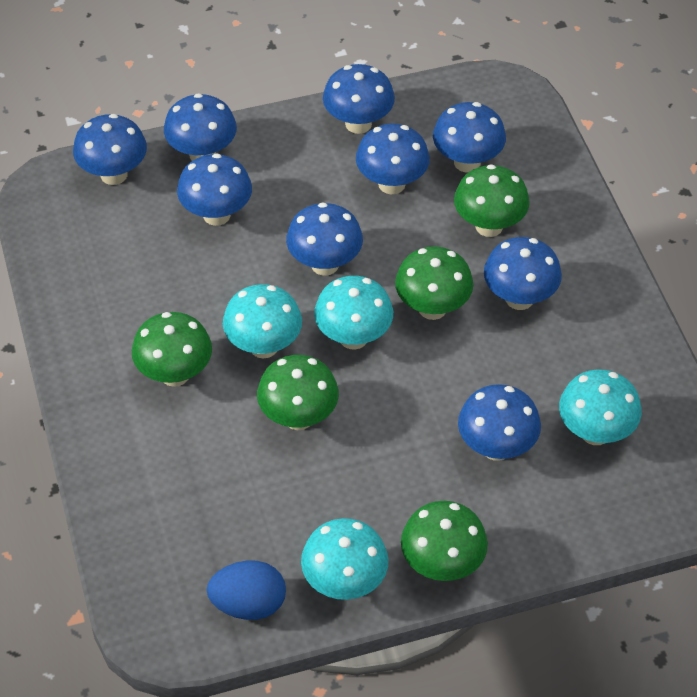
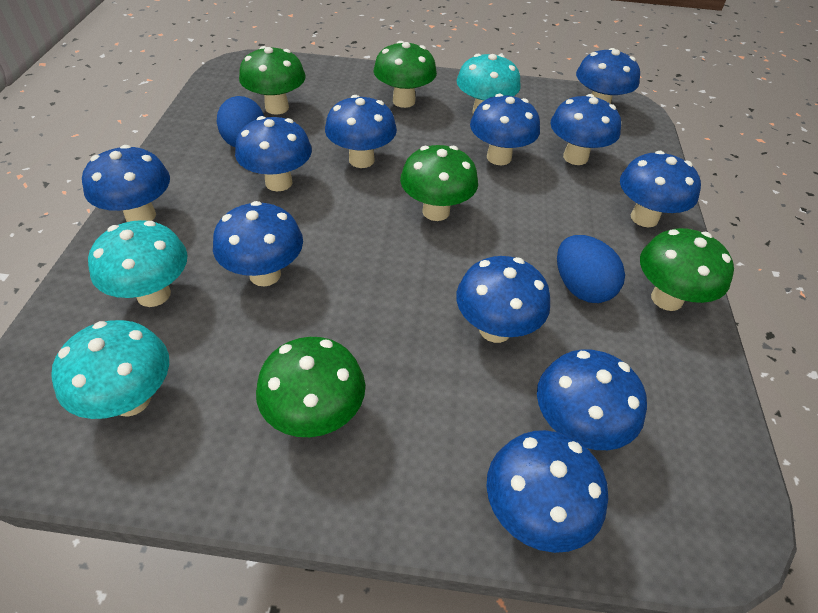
blue egg: 1 -> 2
blue mushroom: 9 -> 11
turquoise mushroom: 4 -> 3

